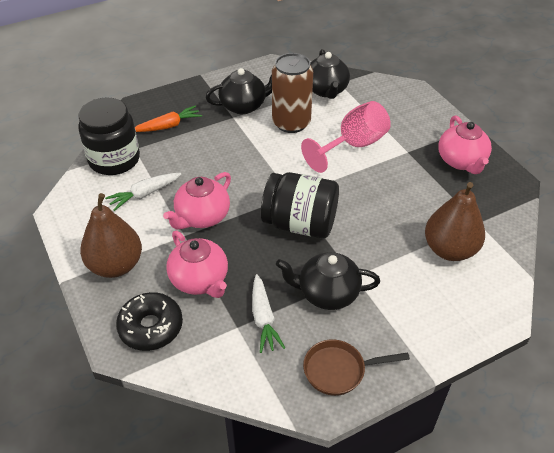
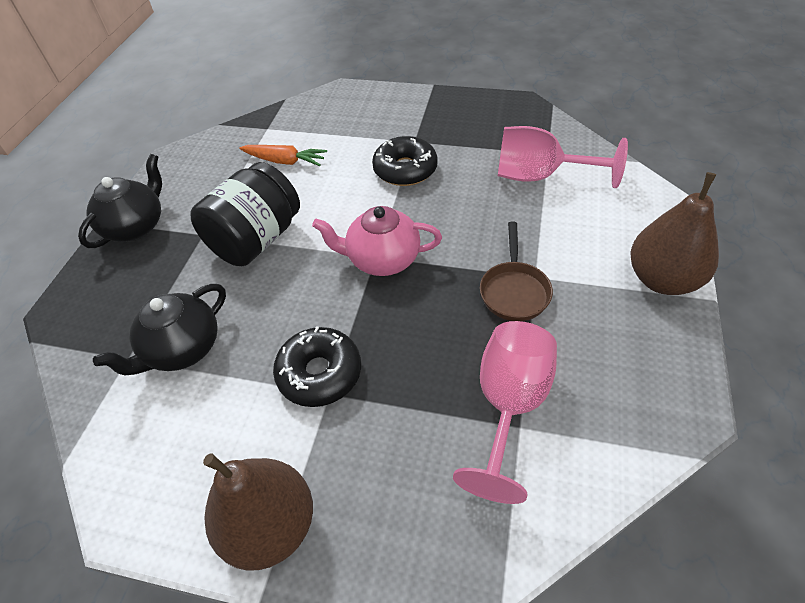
black donut: 1 -> 2
black jar: 2 -> 1
black teapot: 3 -> 2
brown can: 1 -> 0
pink goblet: 1 -> 2
pink teapot: 3 -> 1
white carrot: 2 -> 0

